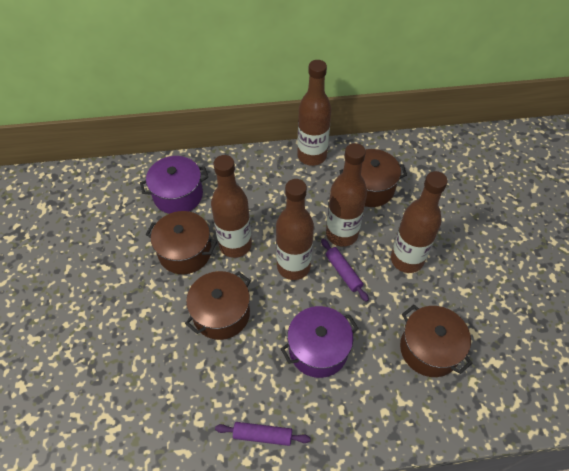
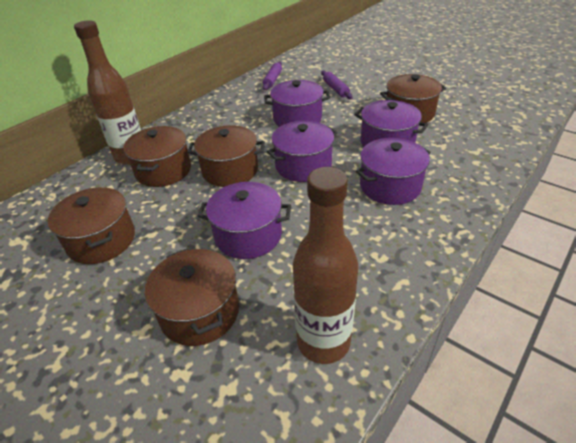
brown bottle: 5 -> 2
brown pot: 4 -> 5
purple pot: 2 -> 5

